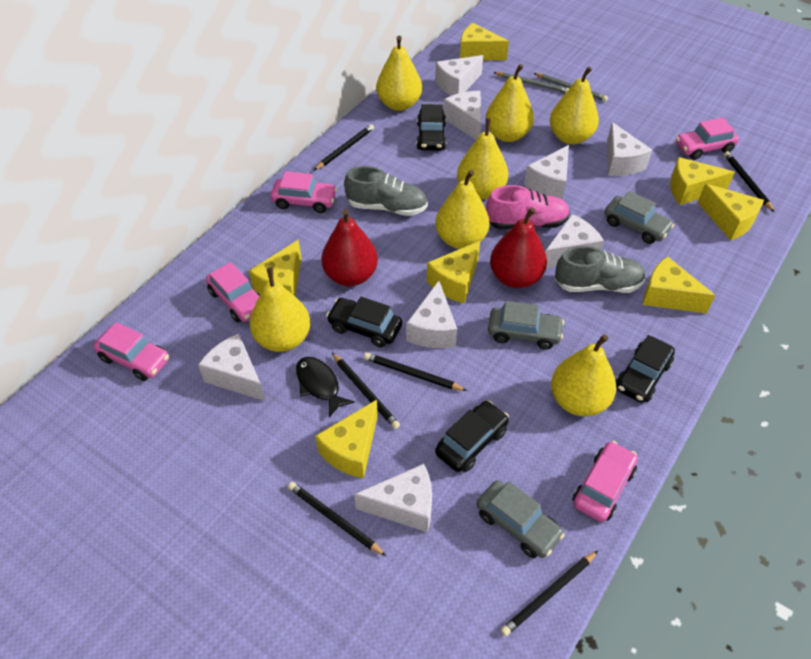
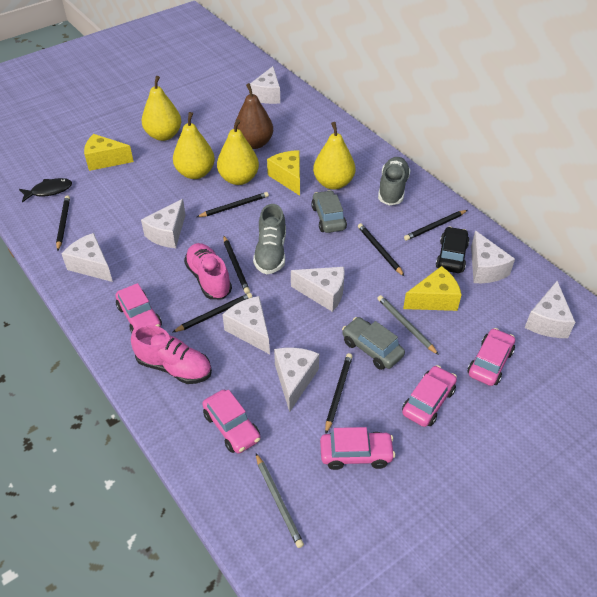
black car: 4 -> 1
black pencil: 6 -> 7
brown pear: 0 -> 1
grey car: 3 -> 2
pink shoe: 1 -> 2
red pear: 2 -> 0
yellow cheese: 7 -> 3
yellow pear: 7 -> 4

